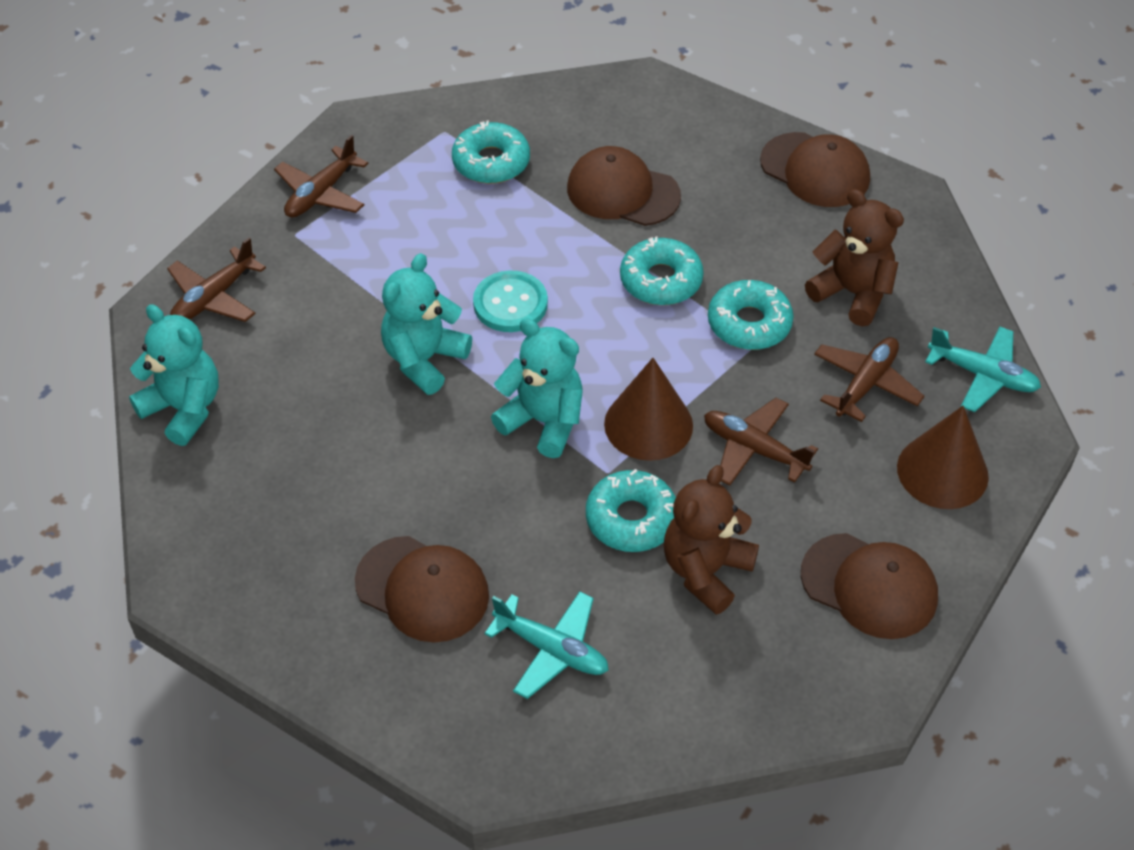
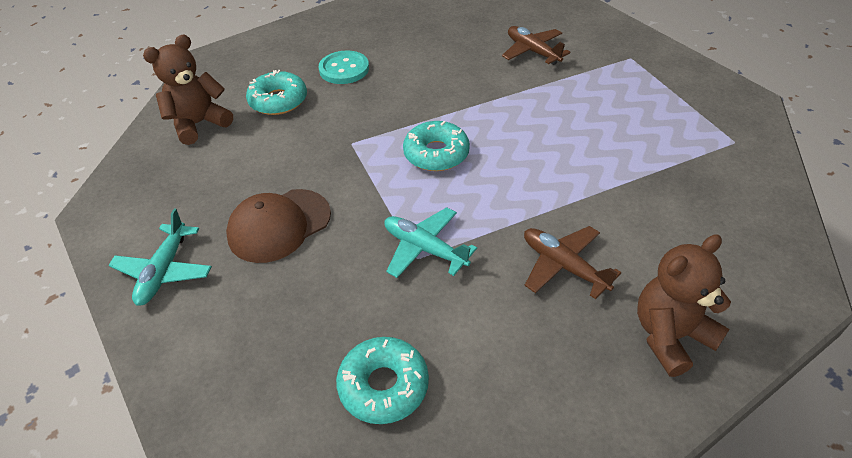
brown cap: 4 -> 1
brown cone: 2 -> 0
brown plane: 4 -> 2
turquoise donut: 4 -> 3
turquoise teddy bear: 3 -> 0

